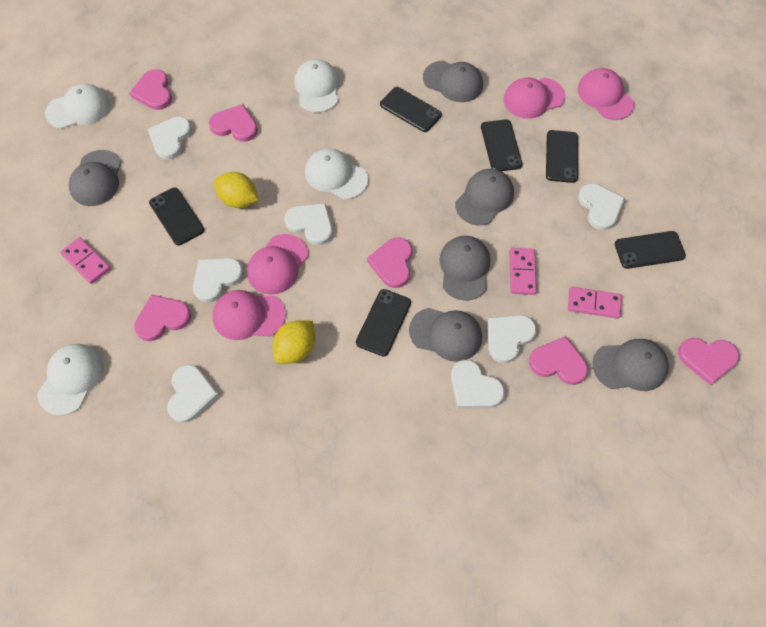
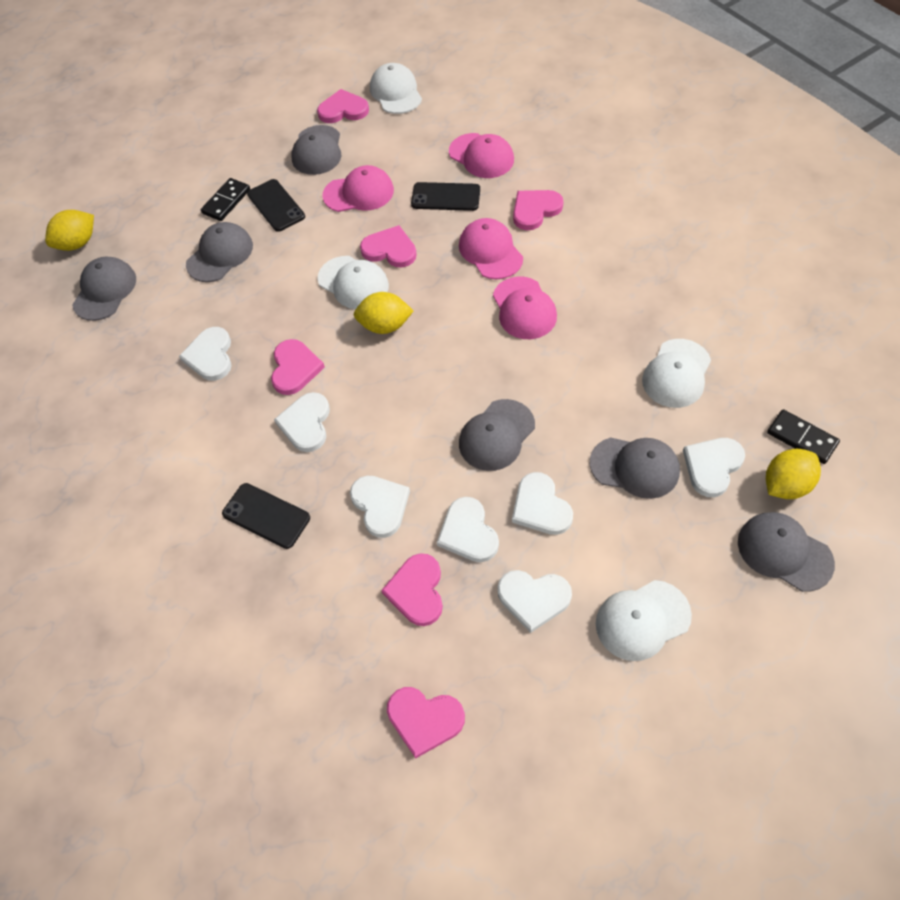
black domino: 0 -> 2
black phone: 6 -> 3
pink domino: 3 -> 0
yellow lemon: 2 -> 3

